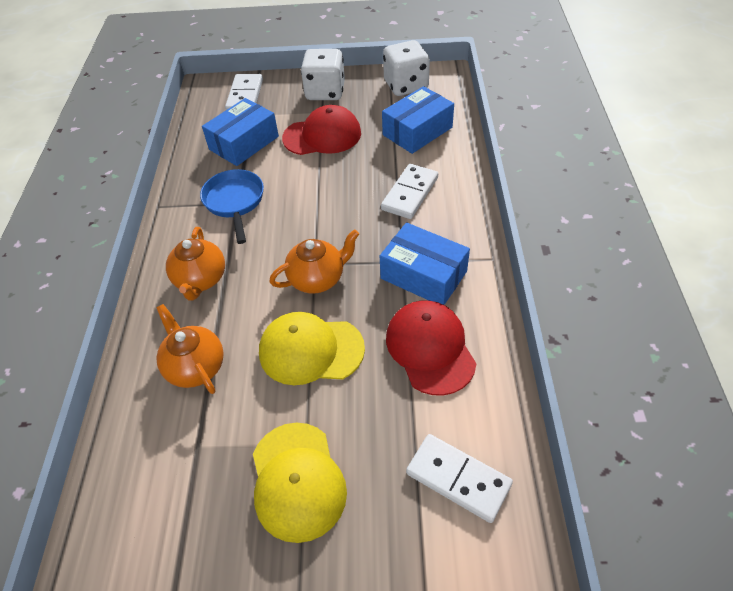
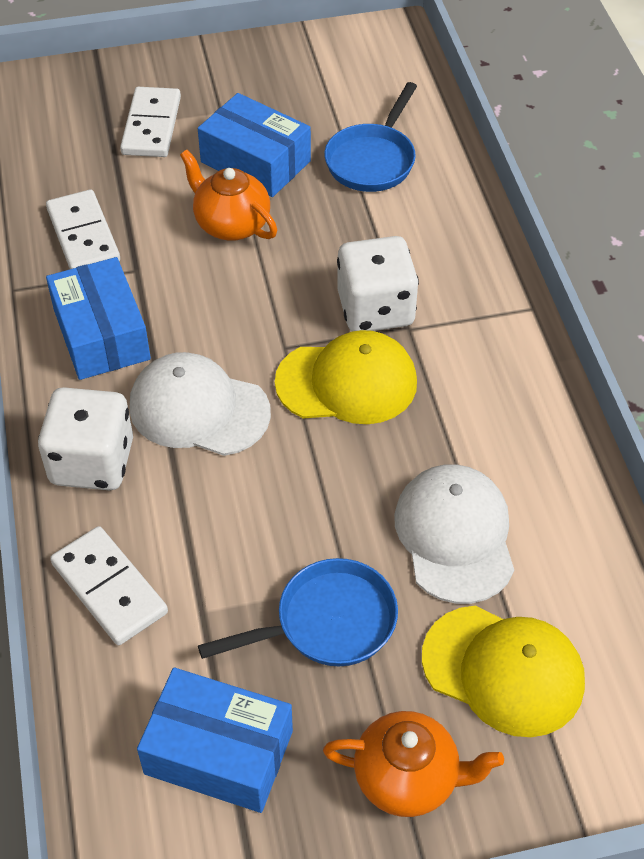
blue pan: 1 -> 2
orange teapot: 3 -> 2
red cap: 2 -> 0
white cap: 0 -> 2

